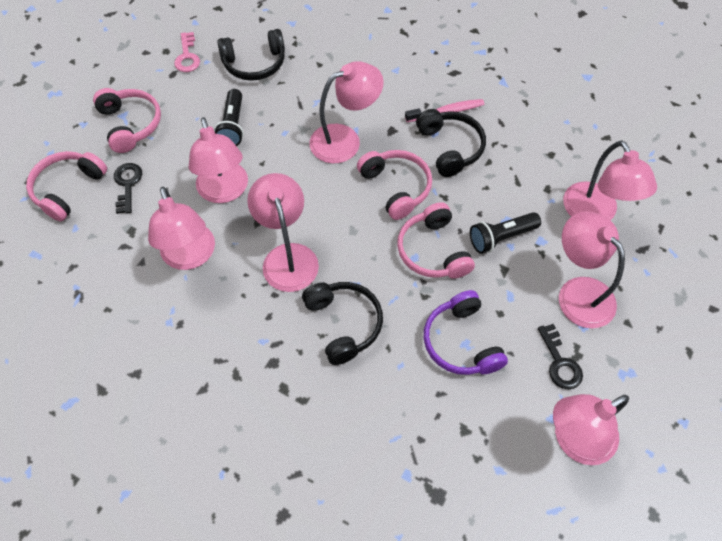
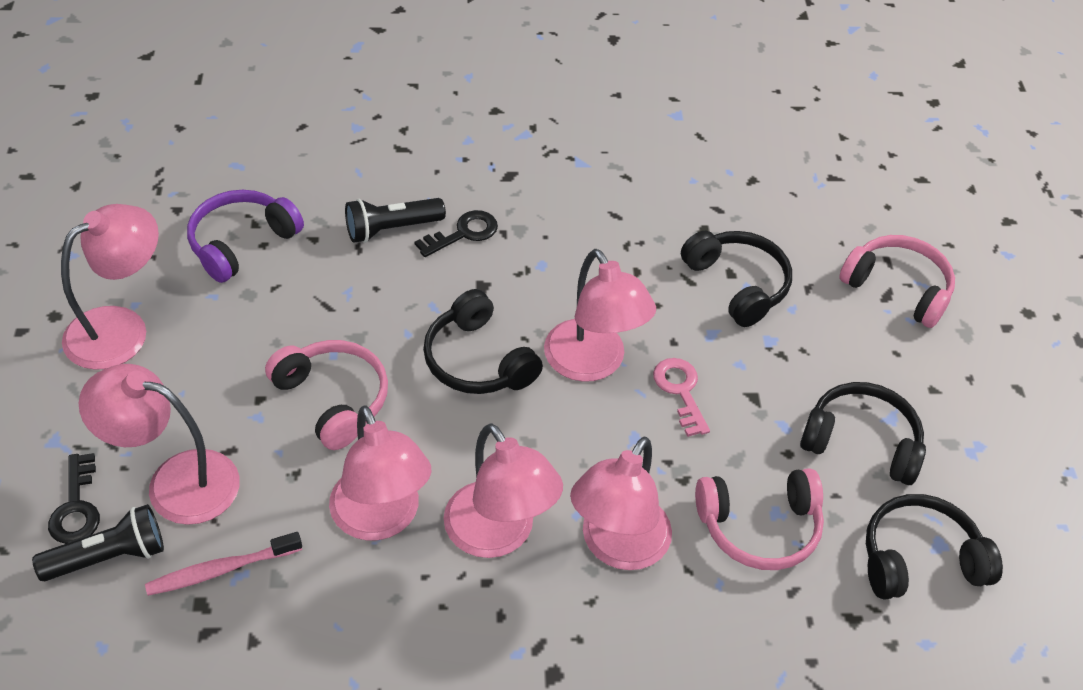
black headphones: 3 -> 4
pink headphones: 4 -> 3
pink lamp: 7 -> 6

